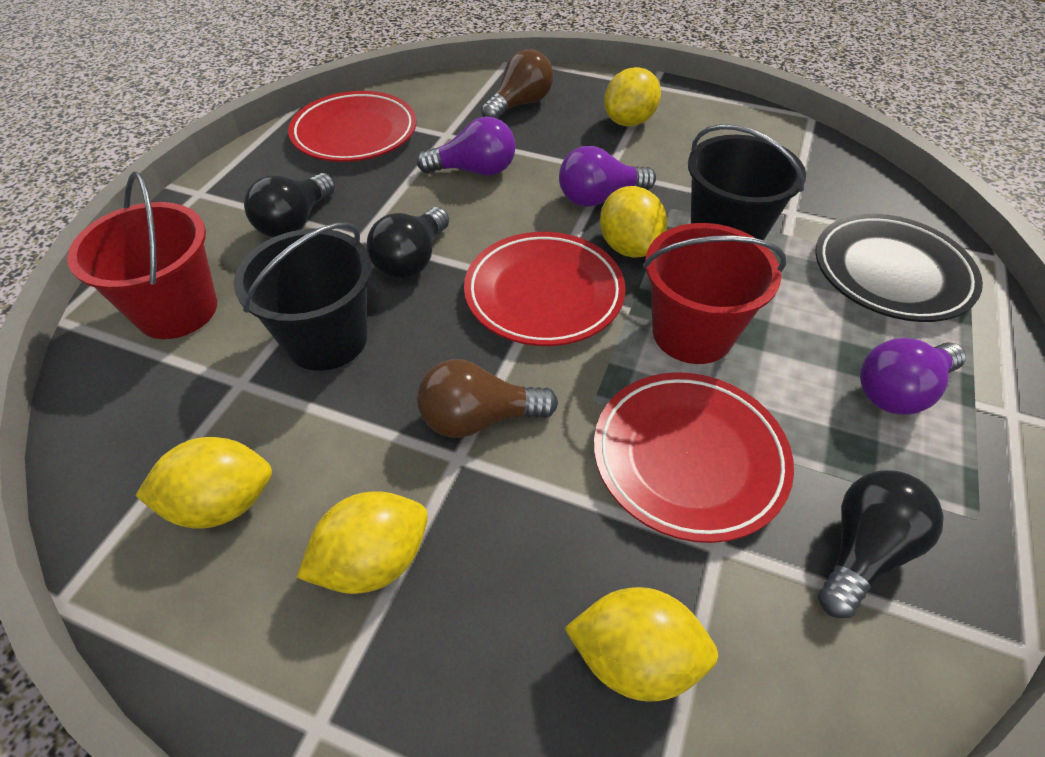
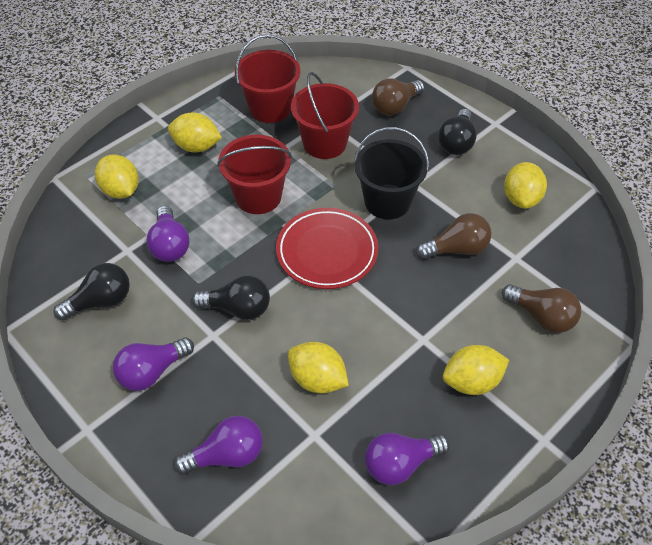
black bucket: 2 -> 1
black plate: 1 -> 0
brown light bulb: 2 -> 3
purple light bulb: 3 -> 4
red bucket: 2 -> 3
red plate: 3 -> 1

